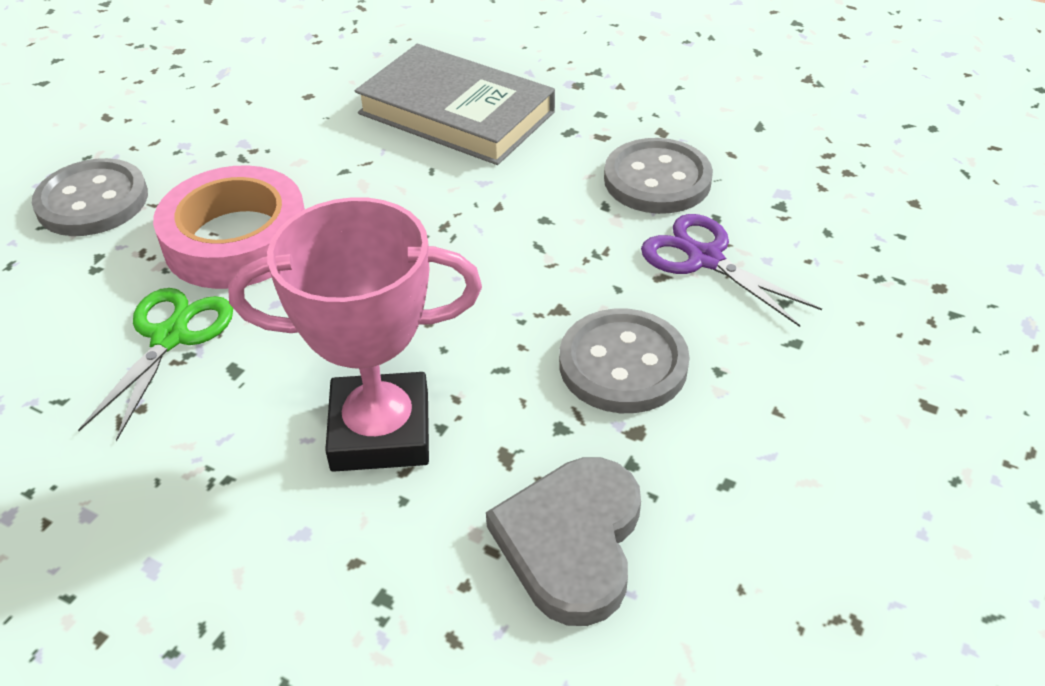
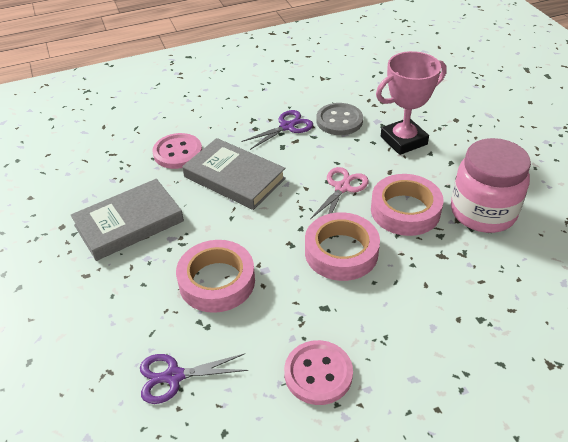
green scissors: 1 -> 0
grey book: 1 -> 2
grey button: 3 -> 1
grey heart: 1 -> 0
pink button: 0 -> 2
pink jar: 0 -> 1
pink scissors: 0 -> 1
pink tape: 1 -> 3
purple scissors: 1 -> 2

